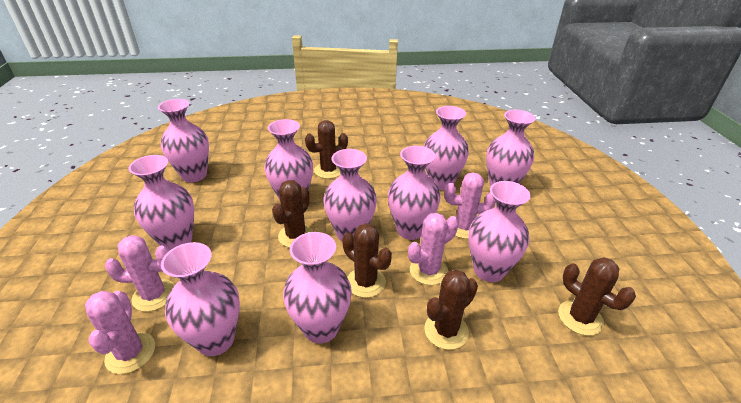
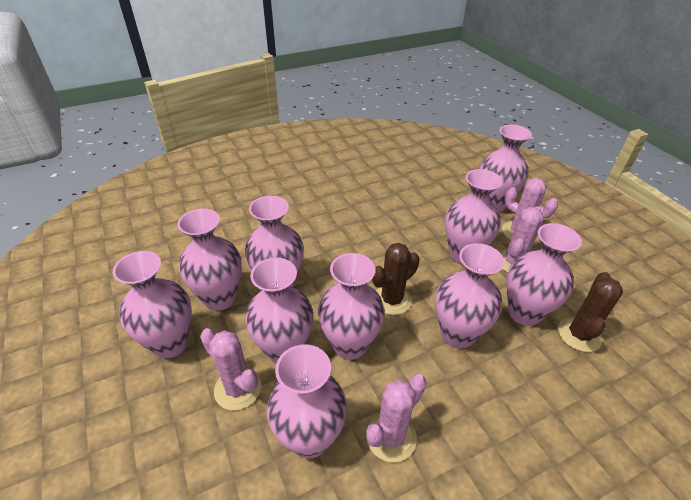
brown cactus: 5 -> 2

